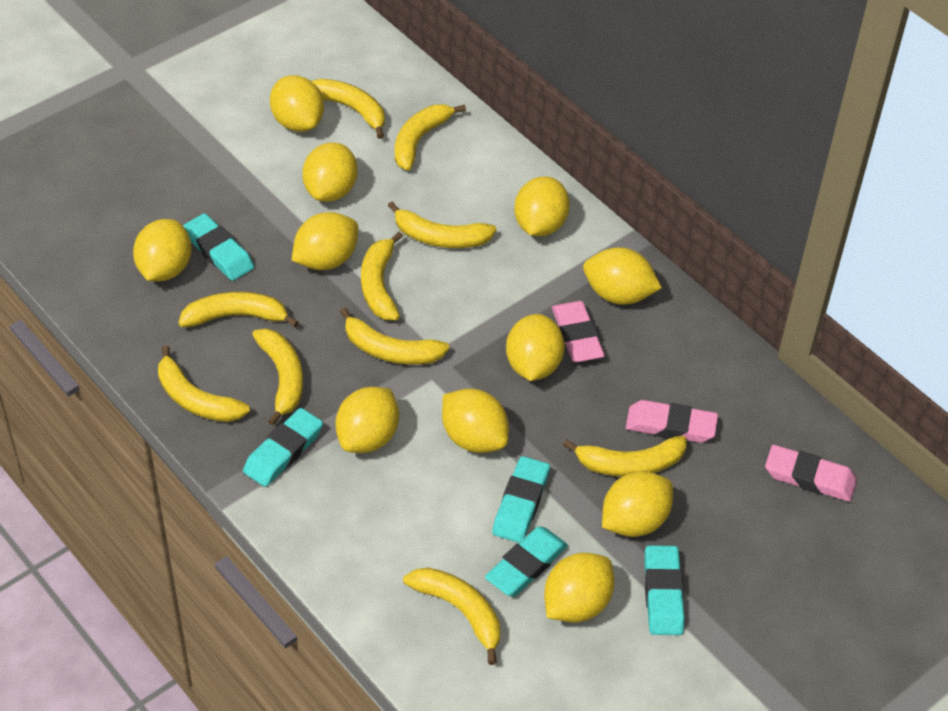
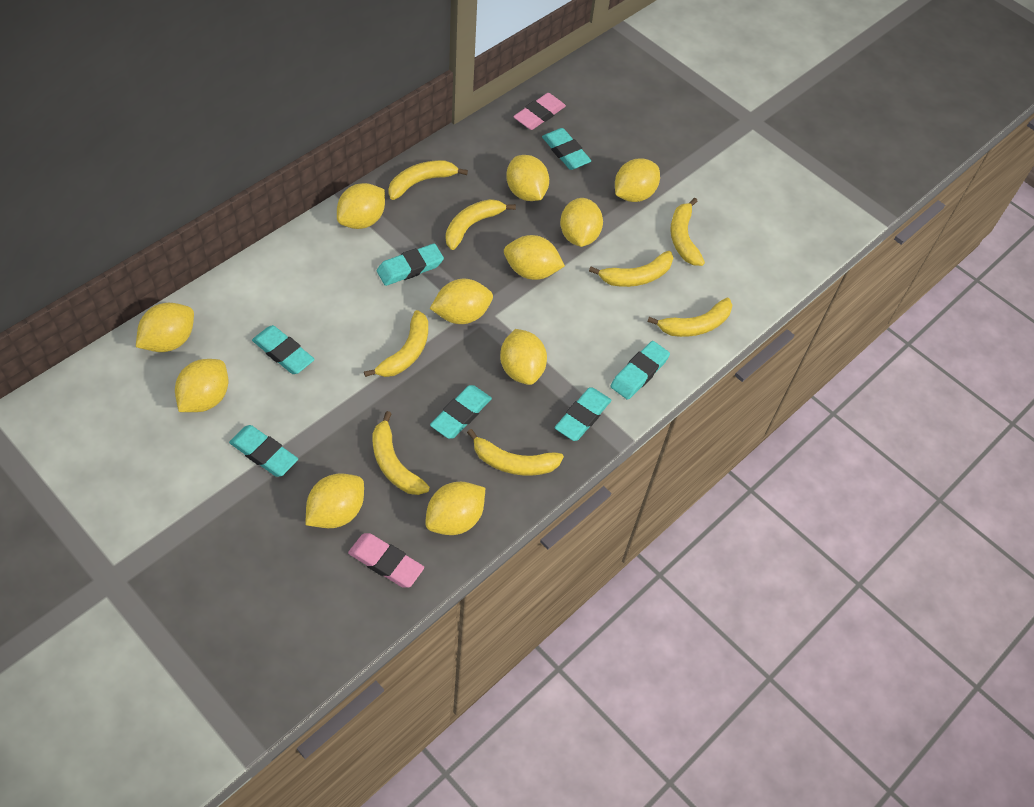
pink eraser: 3 -> 2
turquoise eraser: 5 -> 7
yellow banana: 10 -> 8

